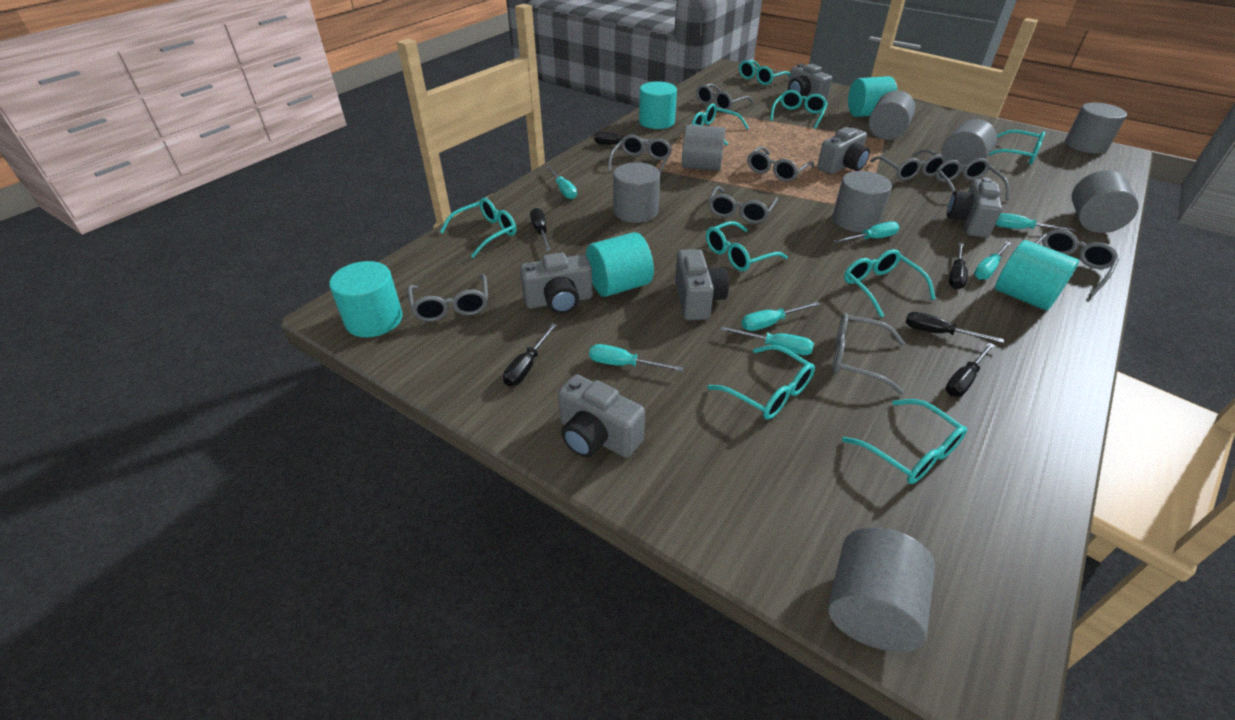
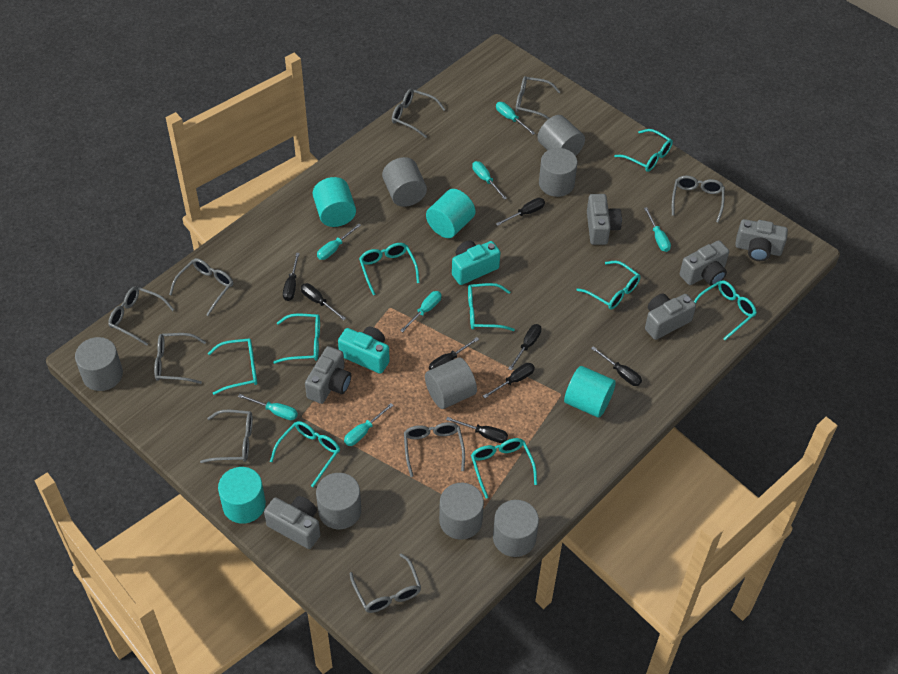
black screwdriver: 6 -> 8
turquoise camera: 0 -> 2
turquoise cylinder: 5 -> 4

